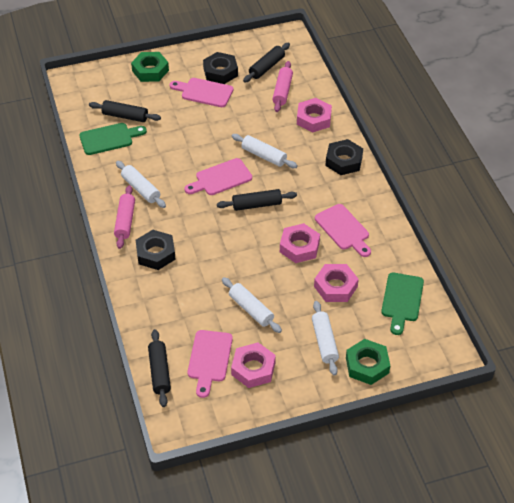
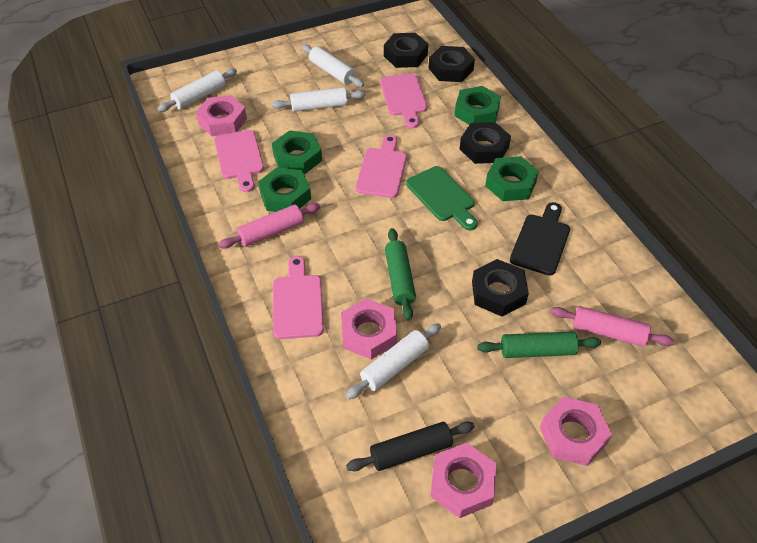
black cutting board: 0 -> 1
black nut: 3 -> 4
black rolling pin: 4 -> 1
green cutting board: 2 -> 1
green nut: 2 -> 4
green rolling pin: 0 -> 2

